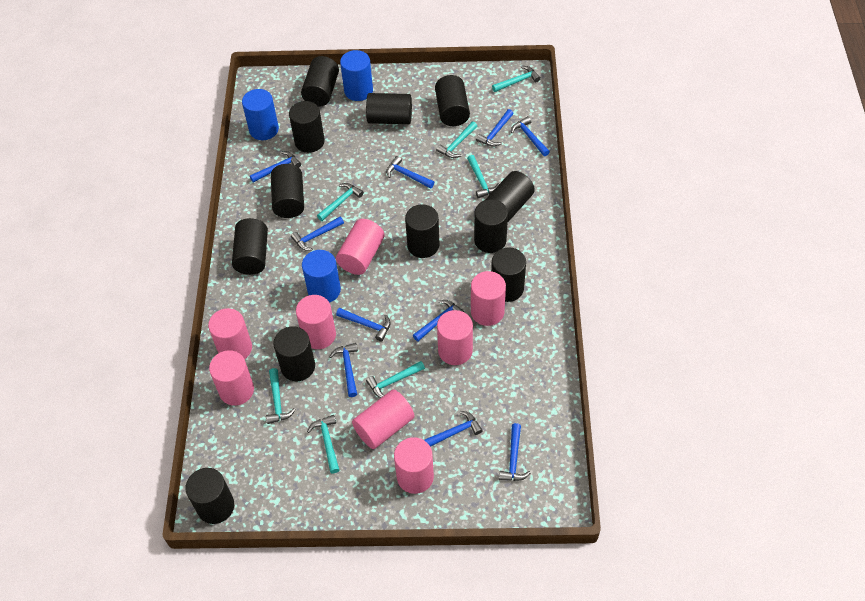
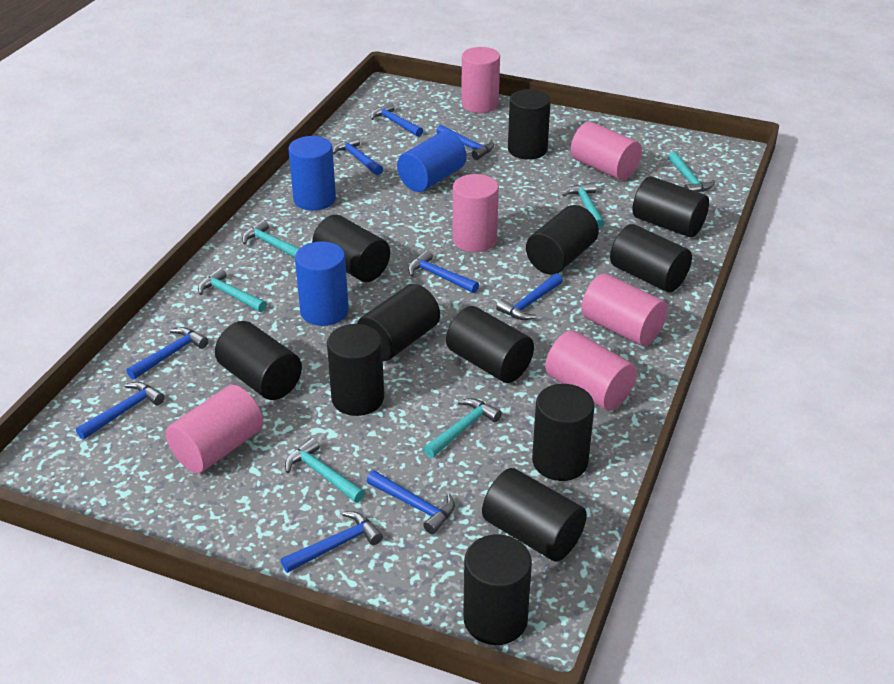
blue hammer: 10 -> 9
pink cylinder: 8 -> 6
turquoise hammer: 7 -> 6

